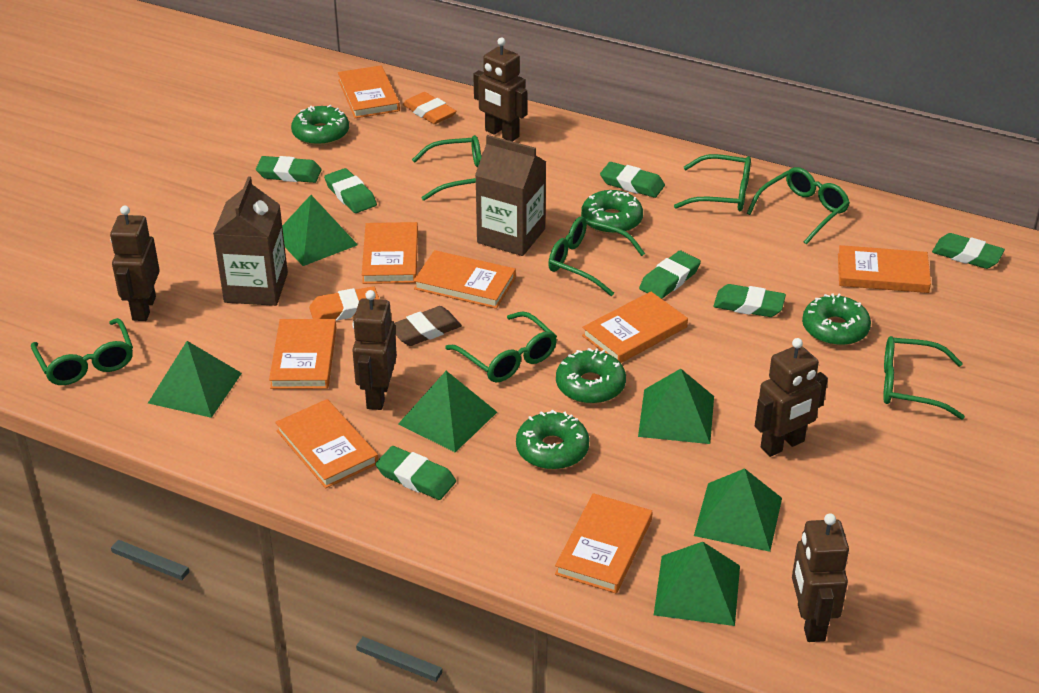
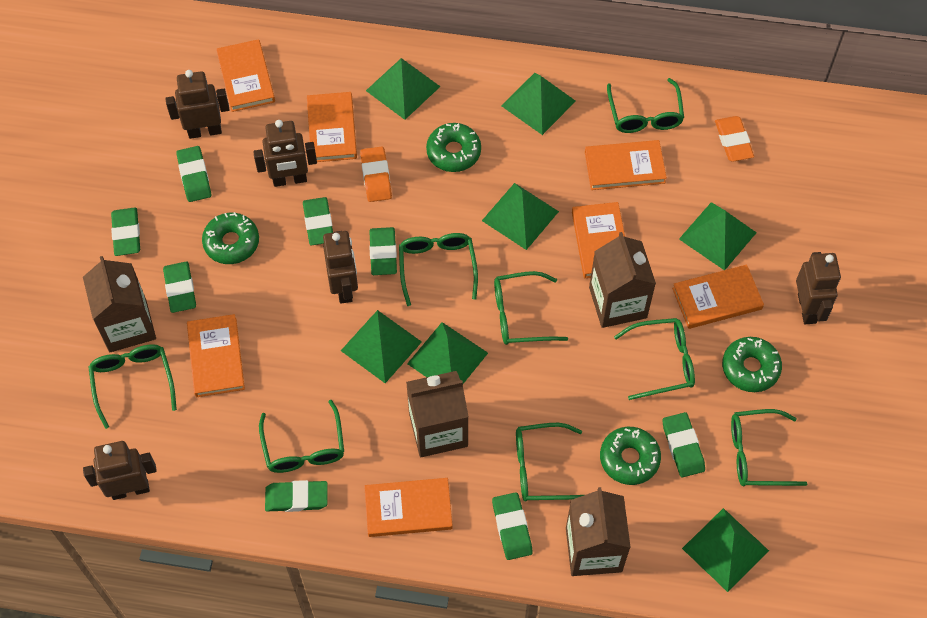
brown carton: 2 -> 4
brown eraser: 1 -> 0
green donut: 5 -> 4
green eraser: 7 -> 8
green glasses: 7 -> 8
green pyramid: 6 -> 7
orange book: 8 -> 7

